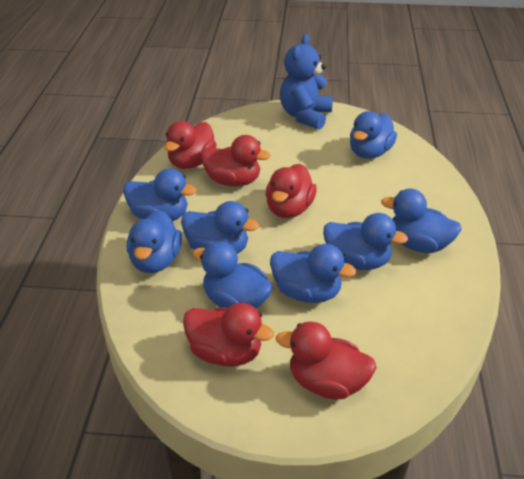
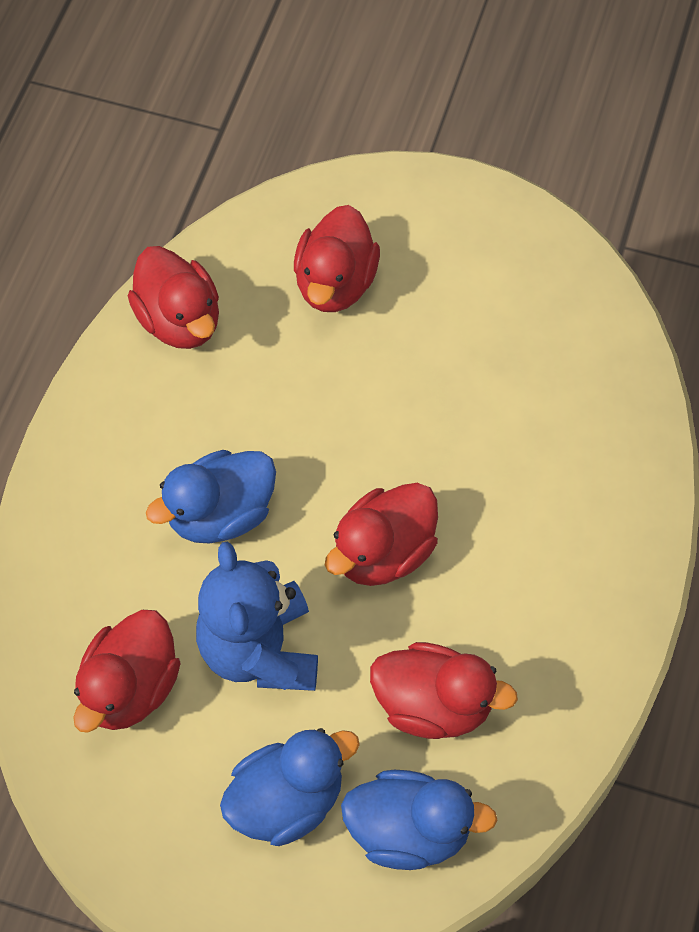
blue duck: 8 -> 3

